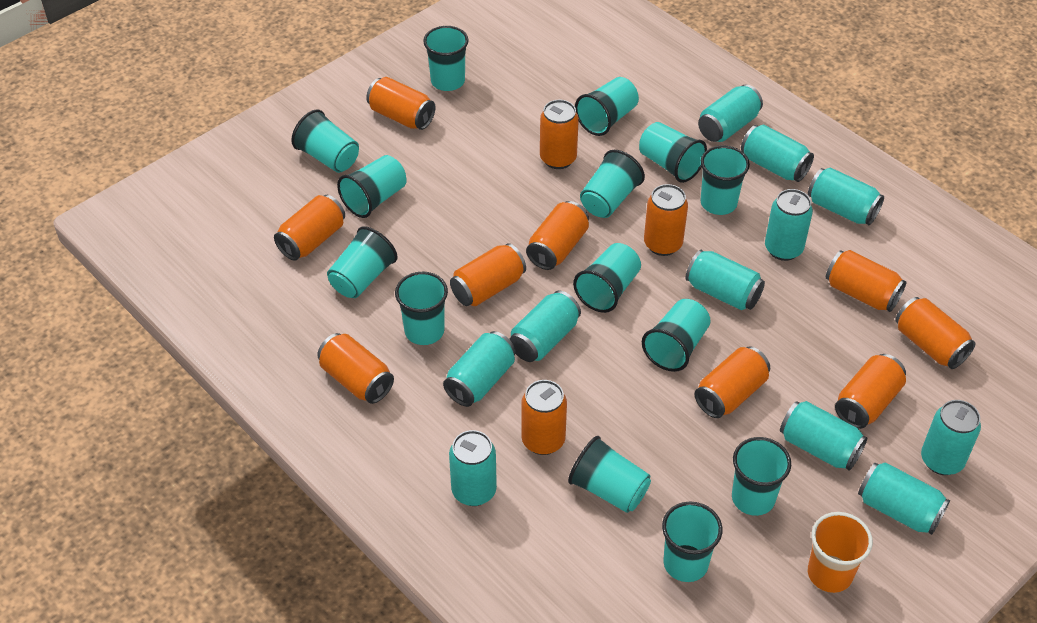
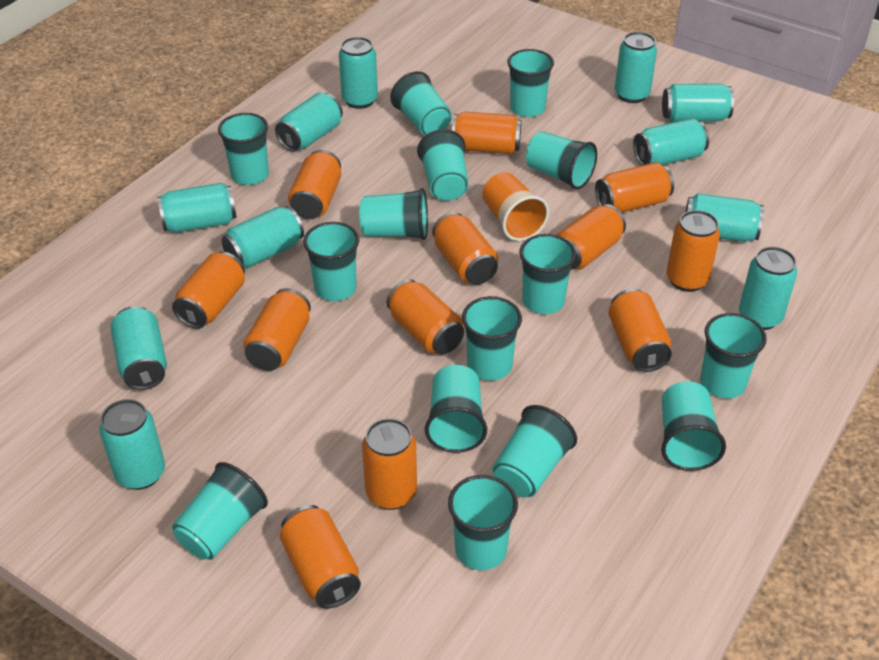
turquoise cup: 14 -> 15

